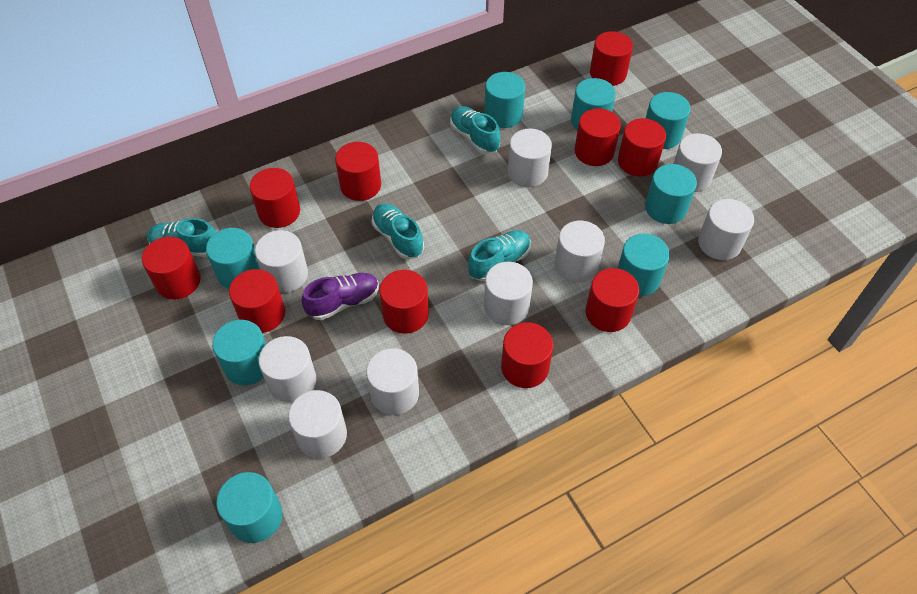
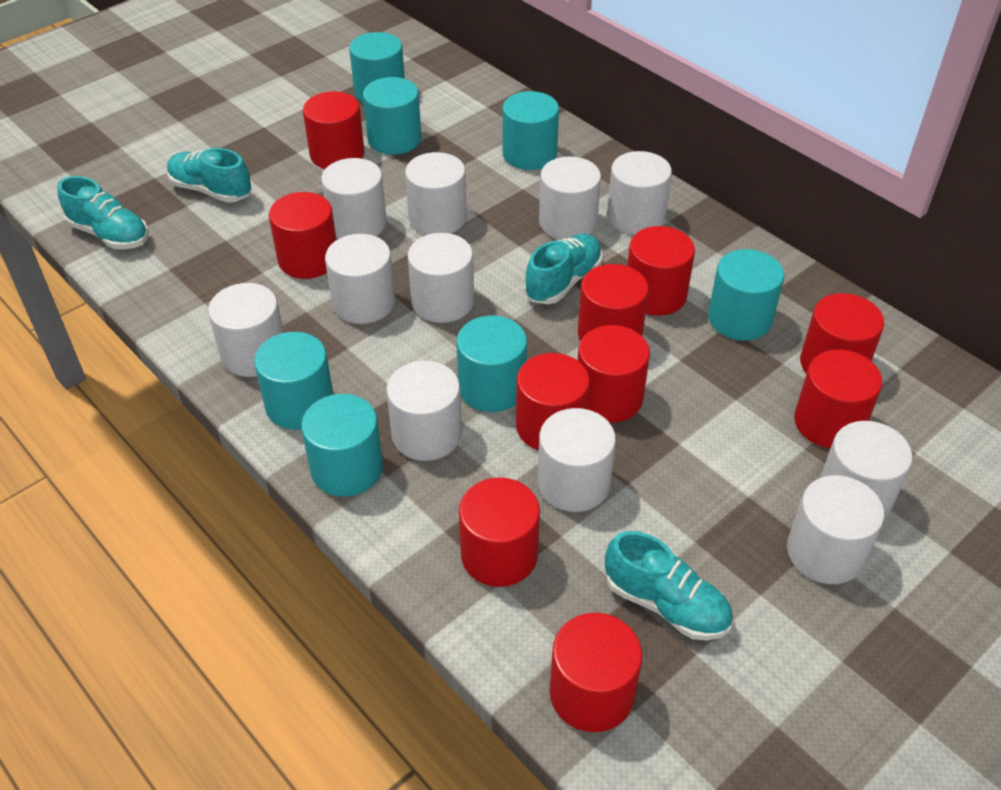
purple shoe: 1 -> 0
turquoise cylinder: 8 -> 7
white cylinder: 9 -> 11

